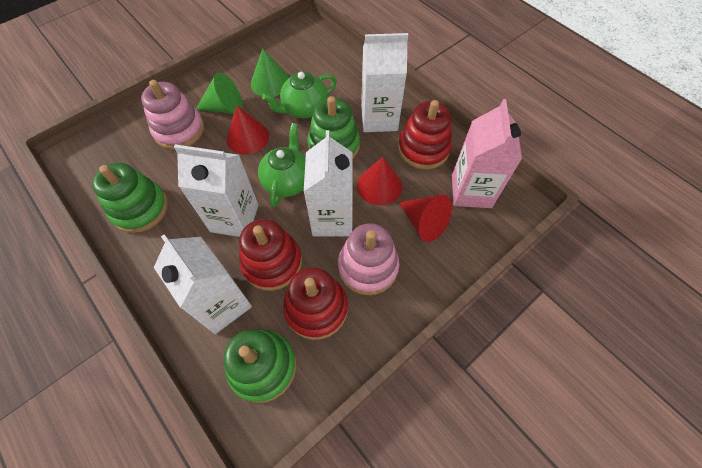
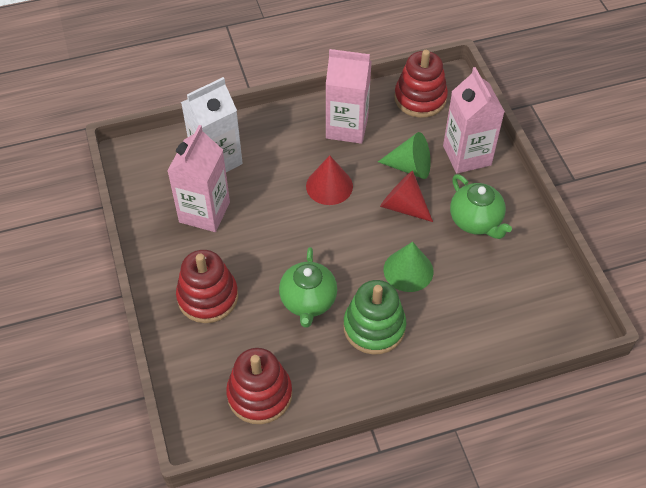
green stacking toy: 3 -> 1
pink carton: 1 -> 3
pink stacking toy: 2 -> 0
red cone: 3 -> 2
white carton: 4 -> 1

